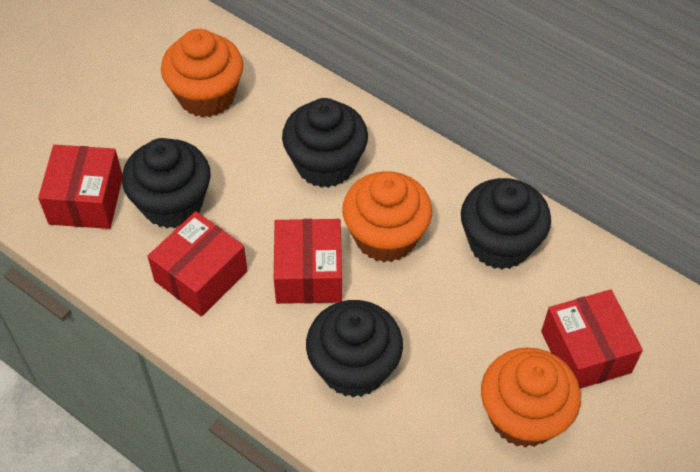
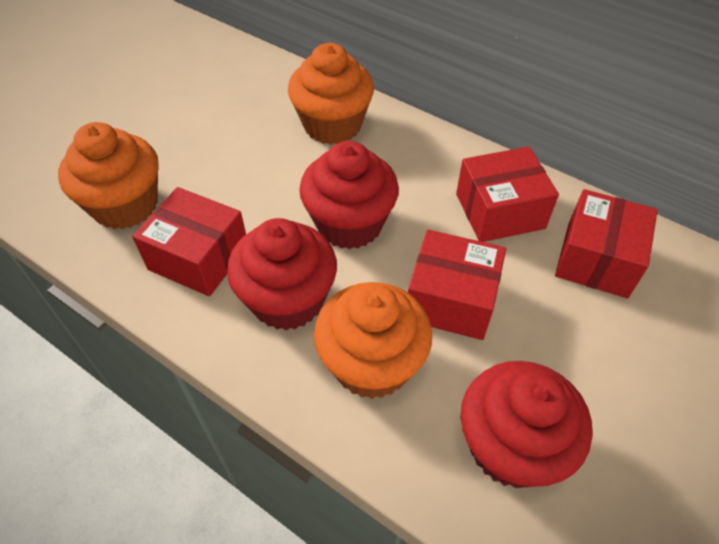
black cupcake: 4 -> 0
red cupcake: 0 -> 3

